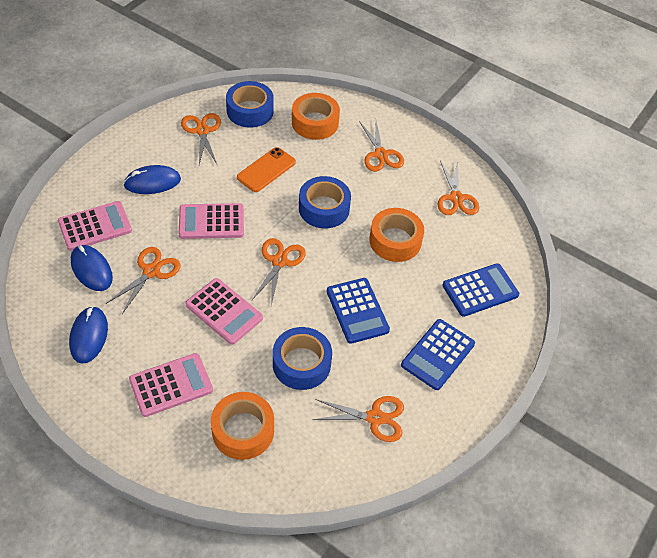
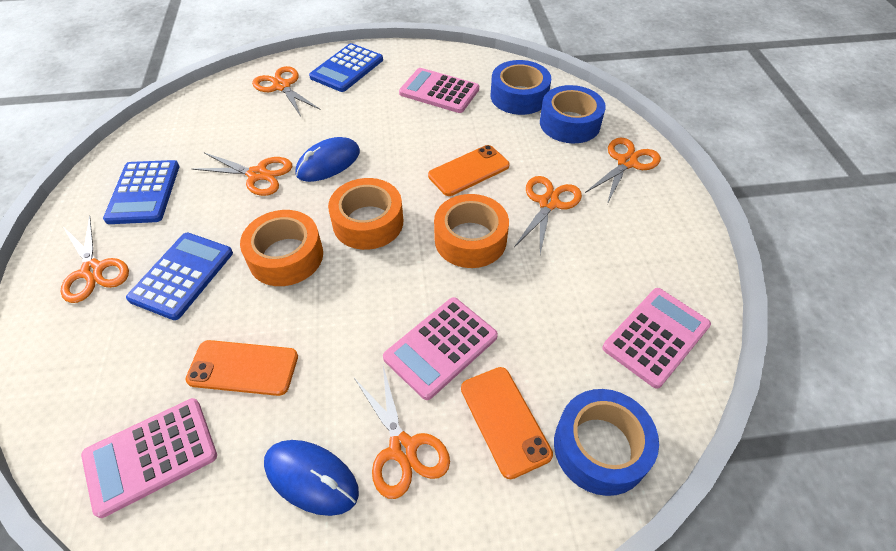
blue mouse: 3 -> 2
orange phone: 1 -> 3

